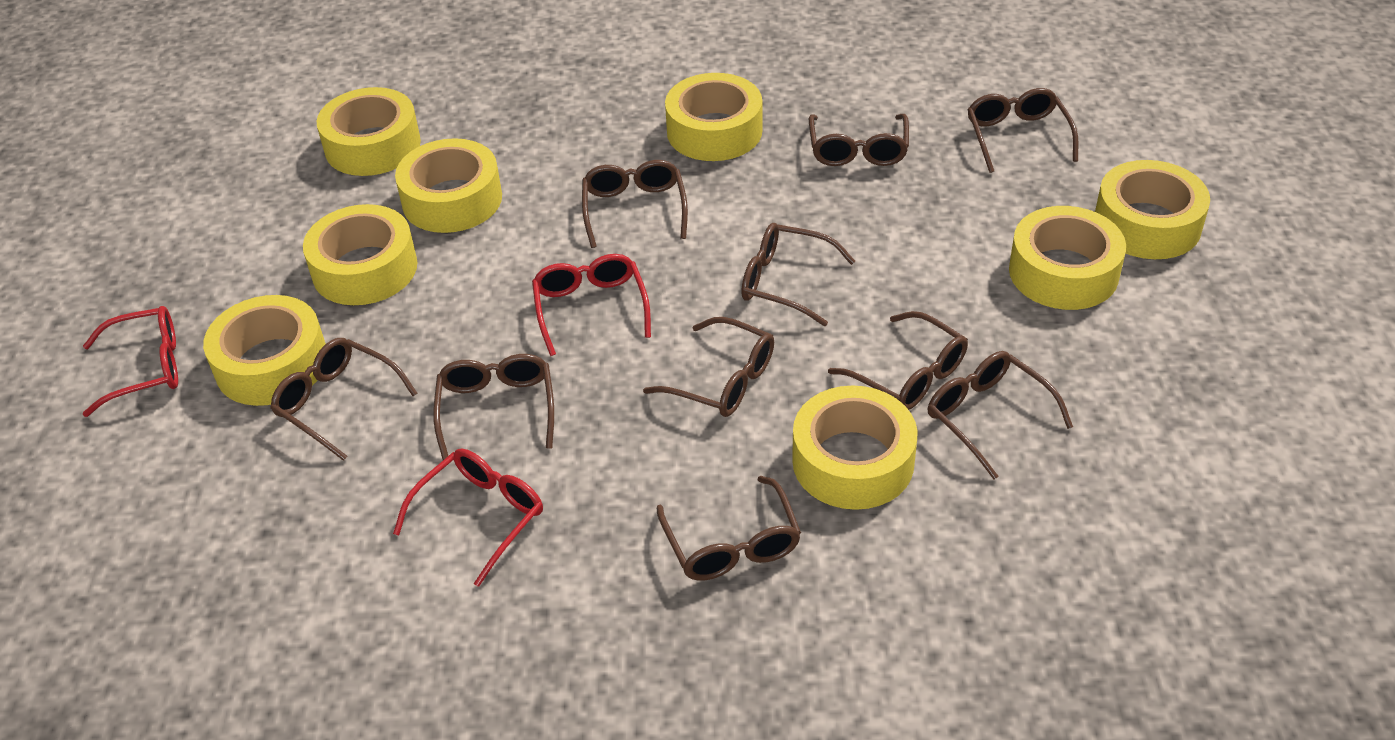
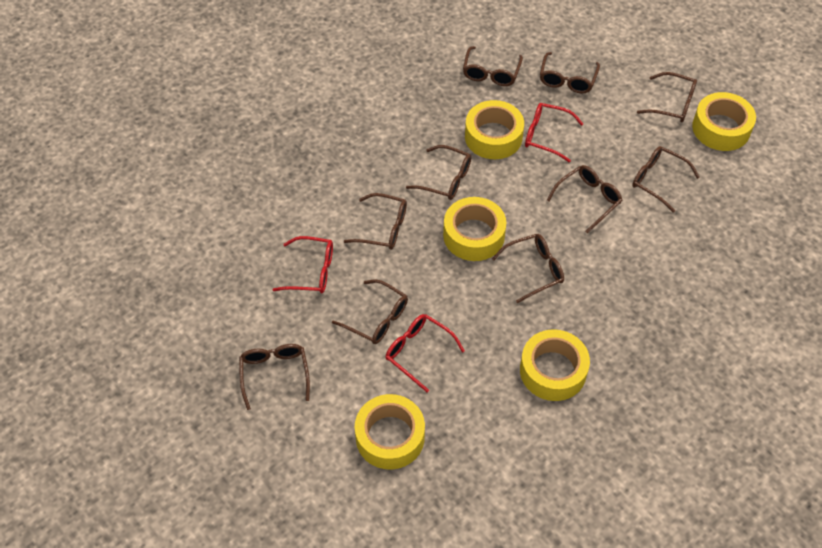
yellow tape: 8 -> 5

